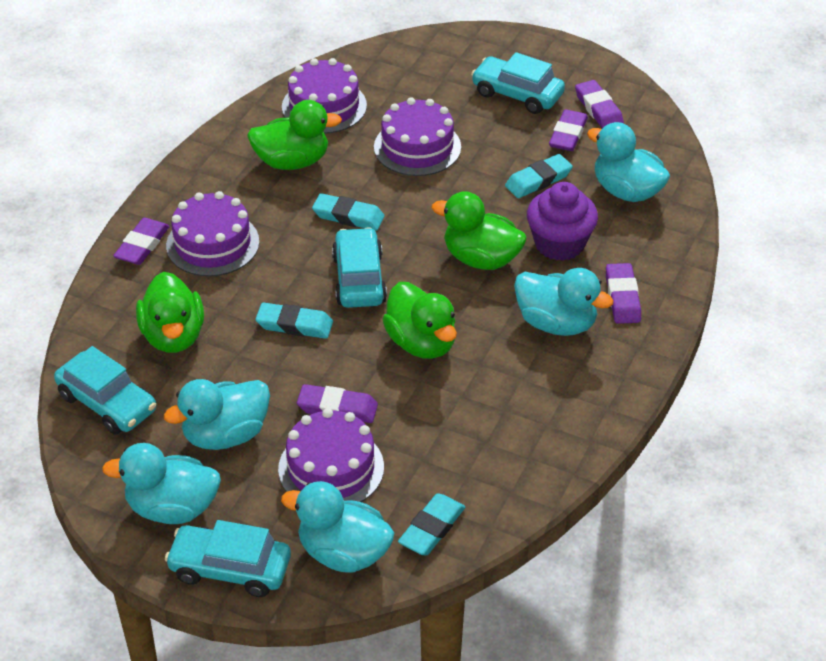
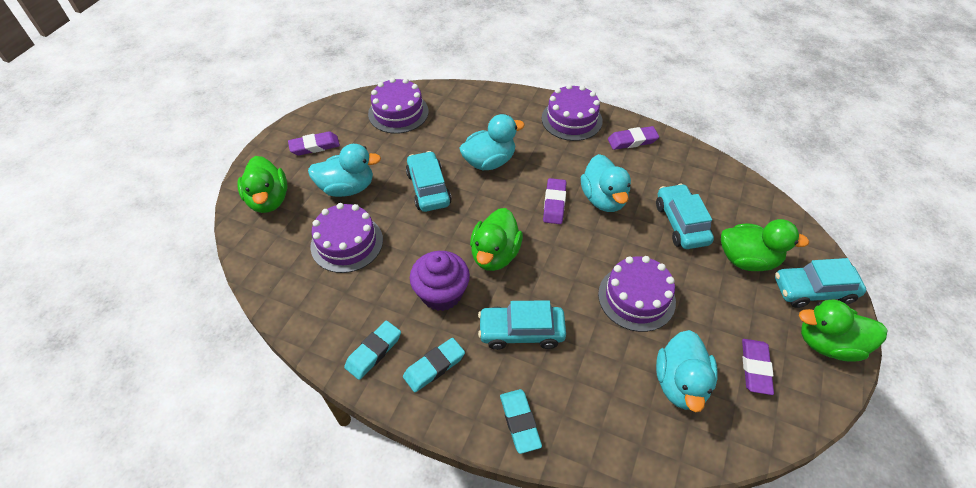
purple eraser: 5 -> 4
turquoise duck: 5 -> 4
turquoise eraser: 4 -> 3

